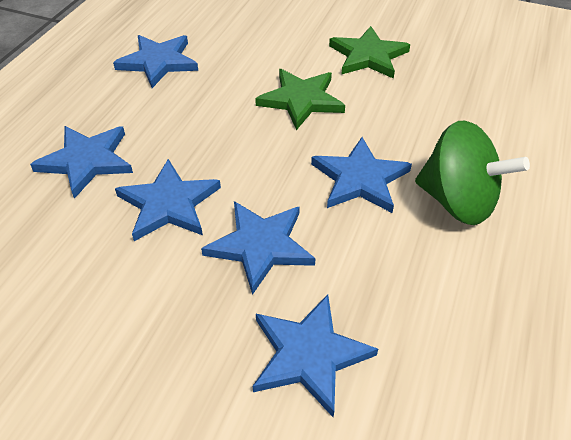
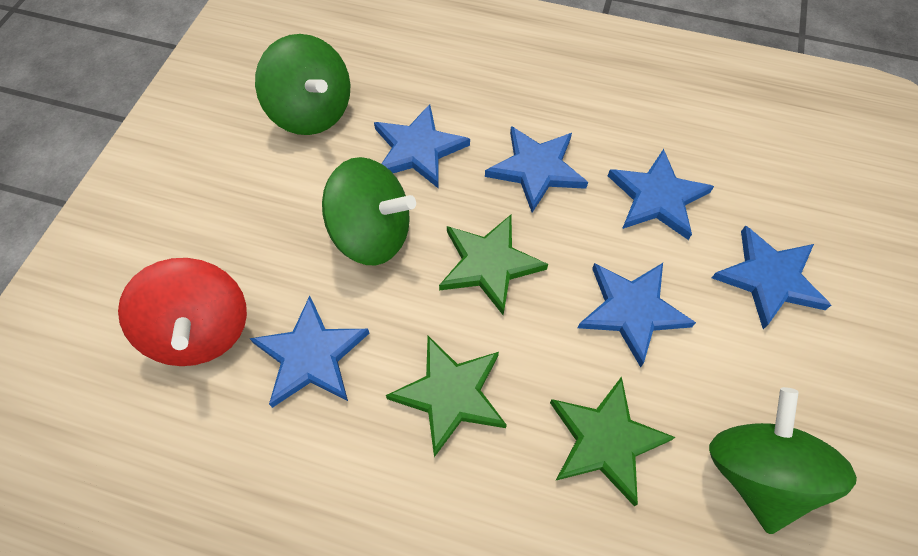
green spinning top: 1 -> 3
green star: 2 -> 3
red spinning top: 0 -> 1

